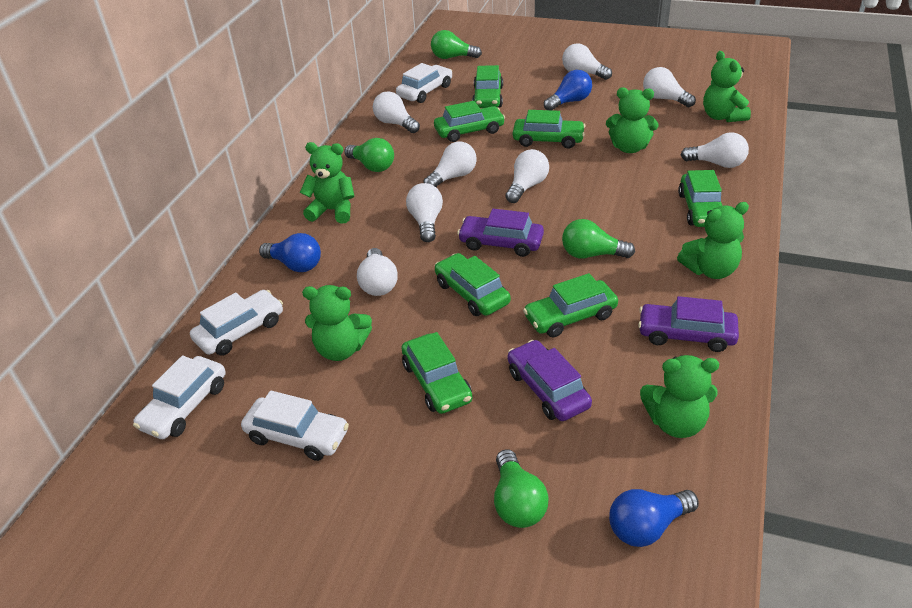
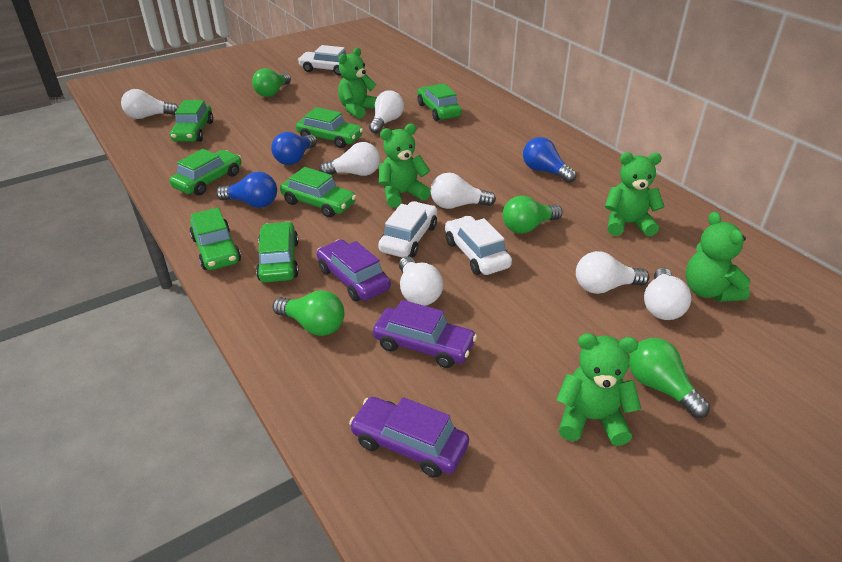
green teddy bear: 6 -> 5
white car: 4 -> 3
white light bulb: 8 -> 7

